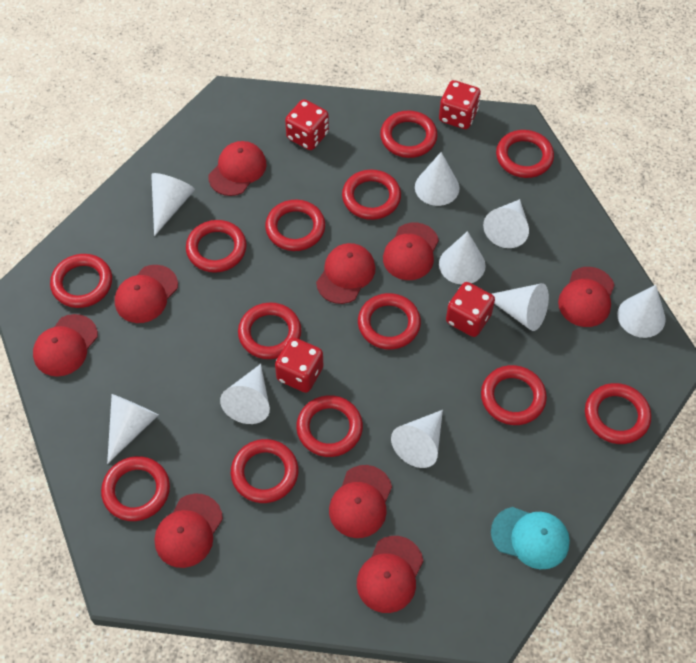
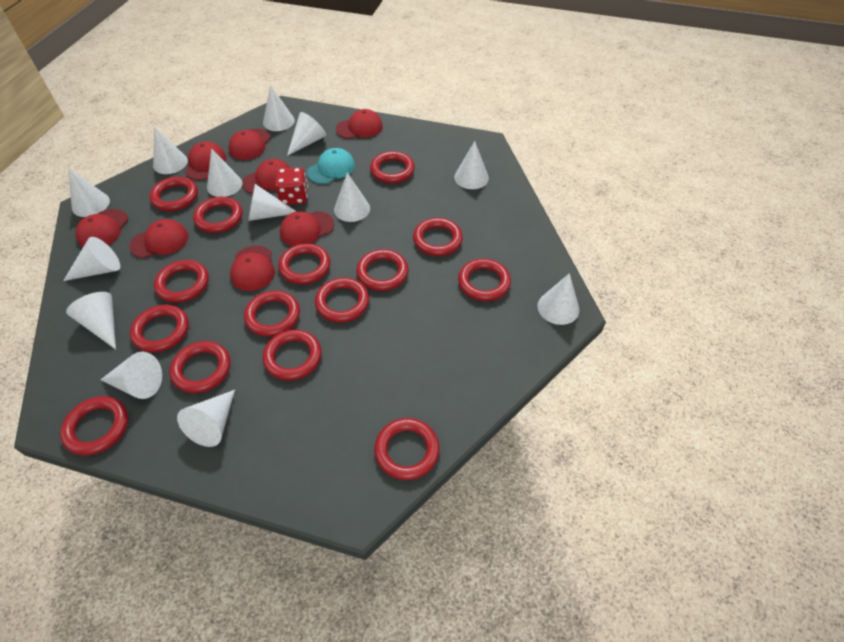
red cap: 9 -> 8
red dice: 4 -> 1
red ring: 13 -> 15
white cone: 9 -> 13

